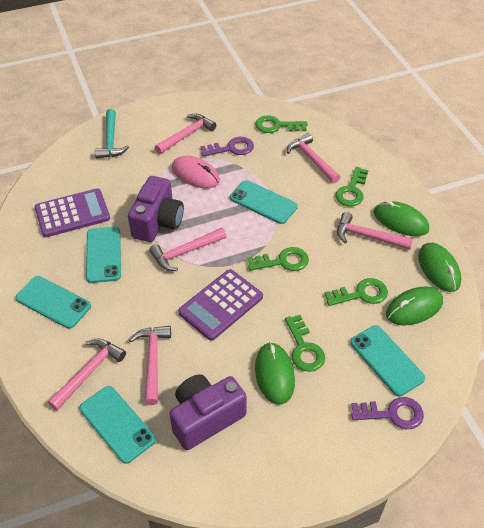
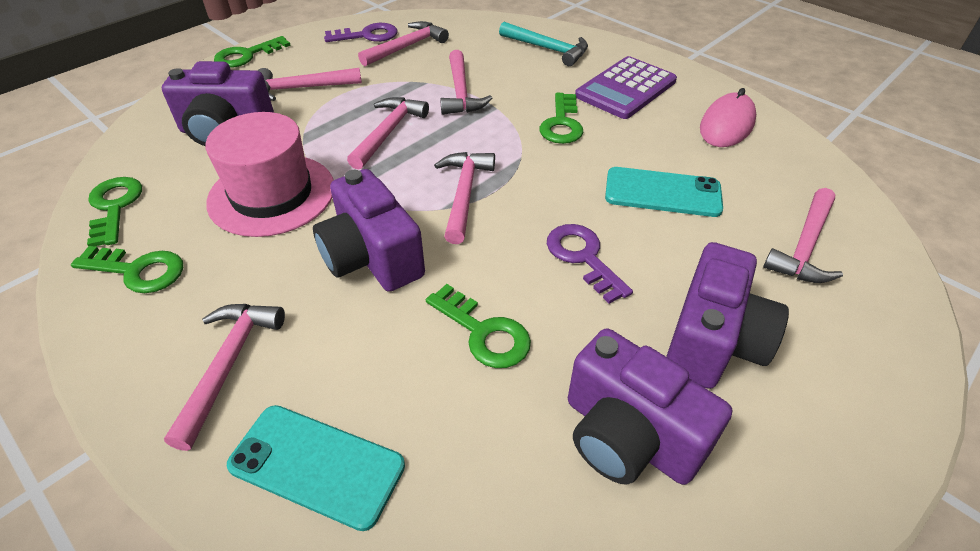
green mouse: 4 -> 0
pink hammer: 6 -> 7
pink hat: 0 -> 1
purple calculator: 2 -> 1
purple camera: 2 -> 4
turquoise phone: 5 -> 2

